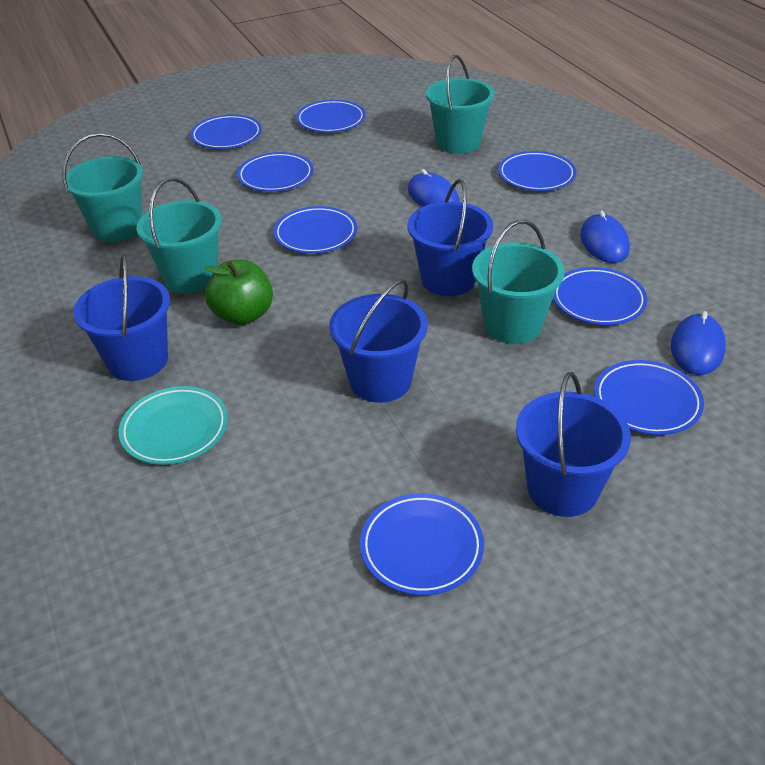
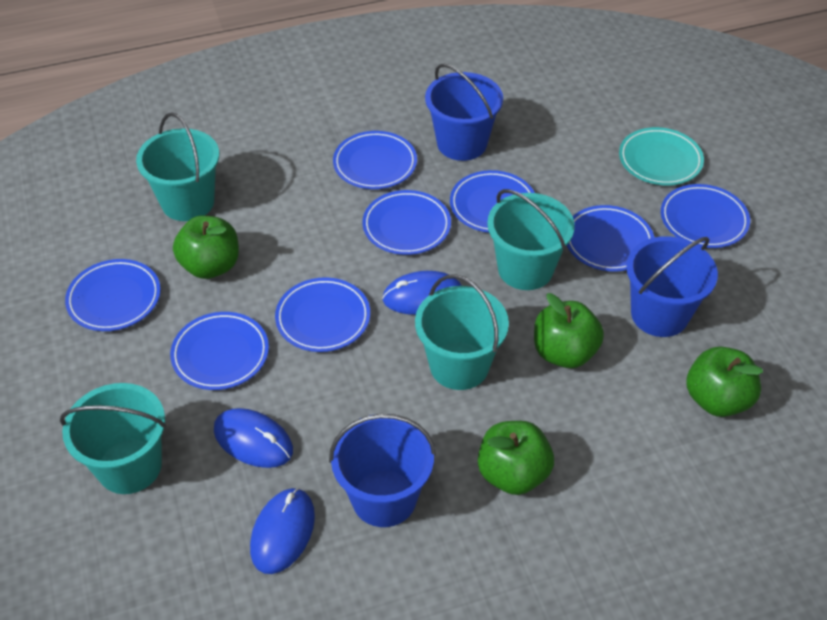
blue bucket: 4 -> 3
green apple: 1 -> 4

